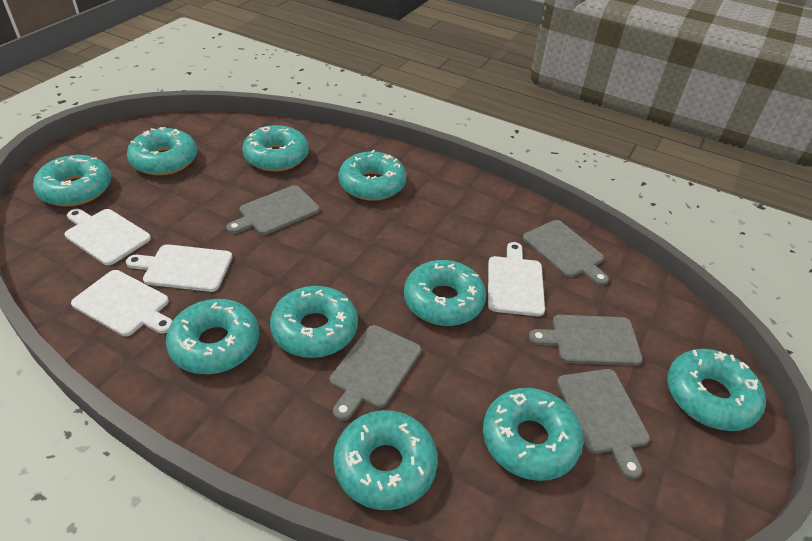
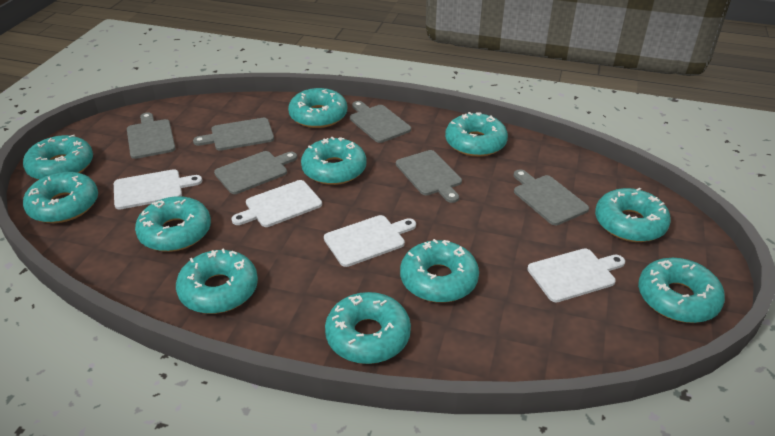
grey cutting board: 5 -> 6
turquoise donut: 10 -> 11

